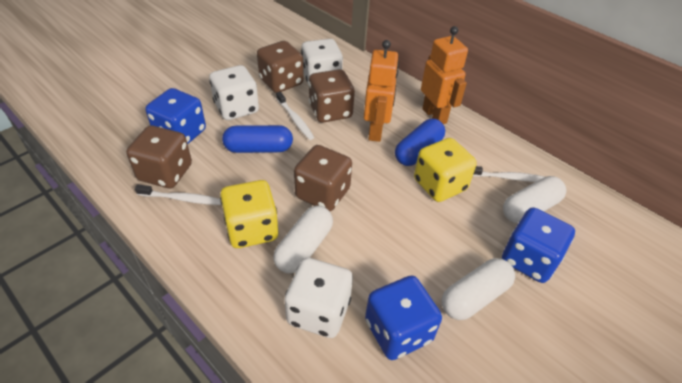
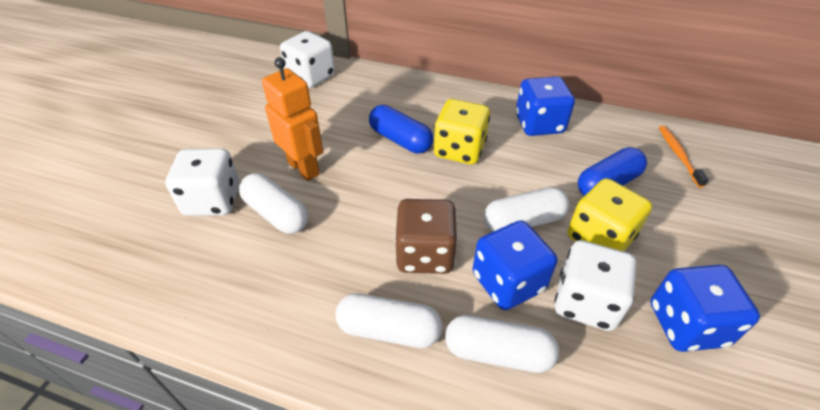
brown dice: 4 -> 1
orange robot: 2 -> 1
orange toothbrush: 0 -> 1
white capsule: 3 -> 4
white toothbrush: 3 -> 0

